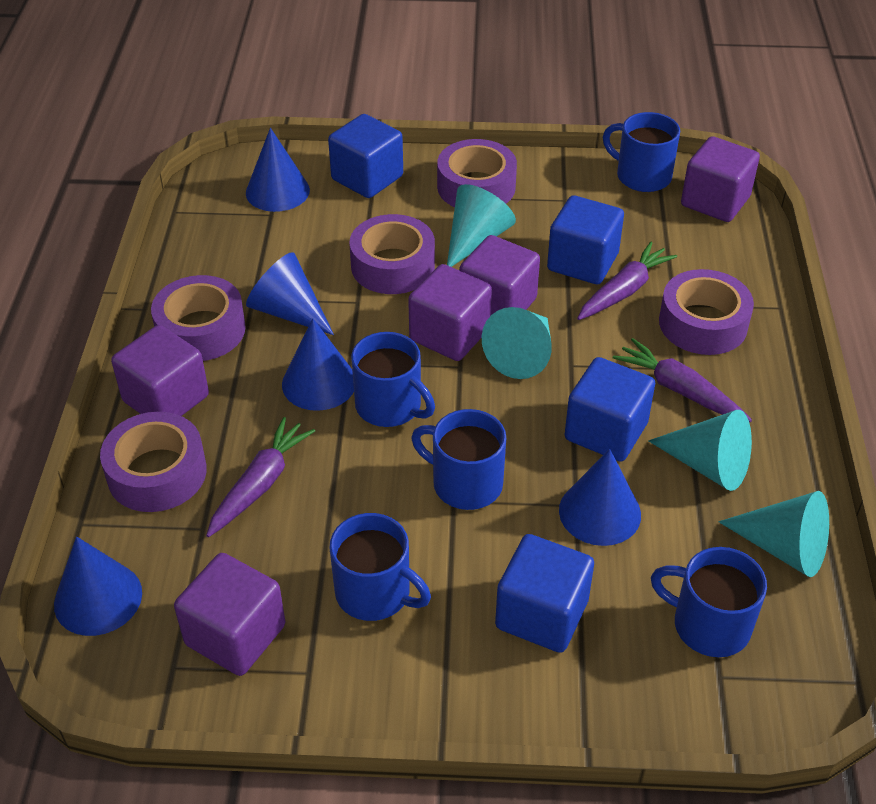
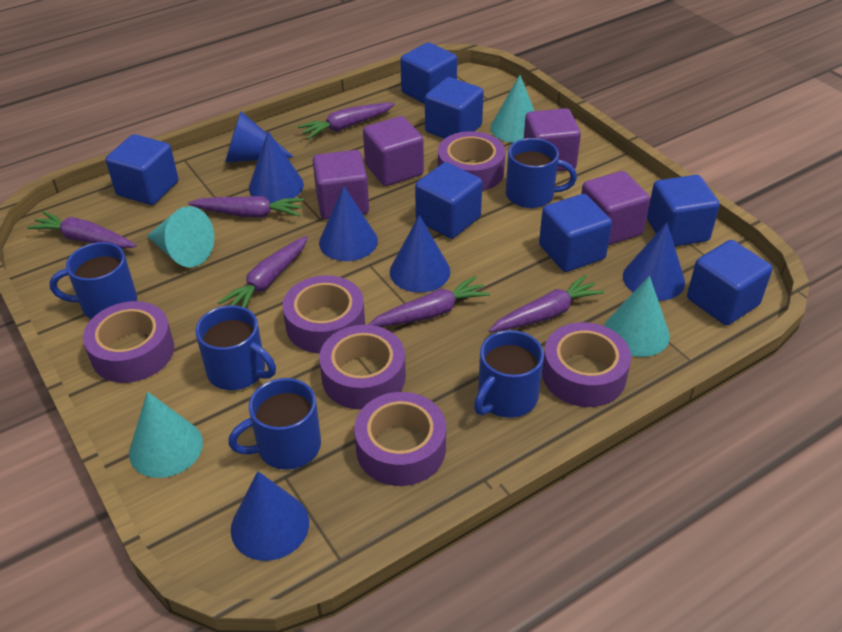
blue cone: 5 -> 6
blue cube: 4 -> 7
purple carrot: 3 -> 6
purple cube: 5 -> 4
purple tape: 5 -> 6

